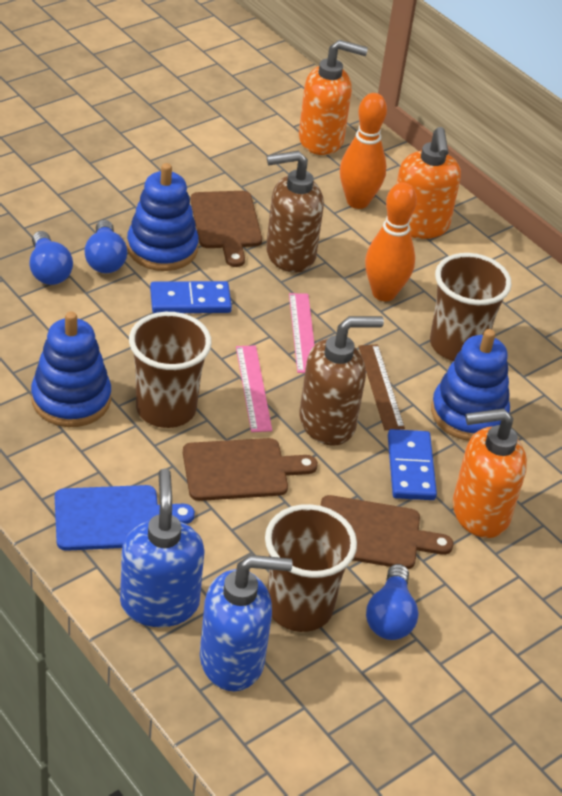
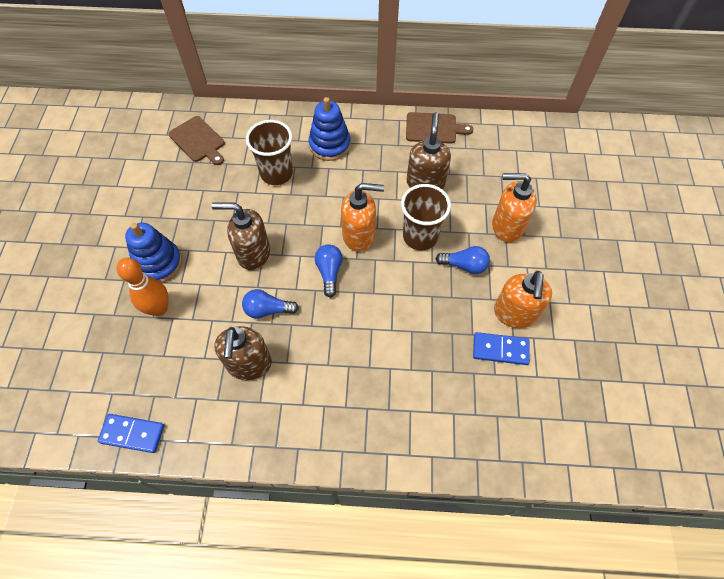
blue cutting board: 1 -> 0
blue soap dispenser: 2 -> 0
blue stacking toy: 3 -> 2
brown cup: 3 -> 2
brown cutting board: 3 -> 2
brown ruler: 1 -> 0
brown soap dispenser: 2 -> 3
orange bowling pin: 2 -> 1
pink ruler: 2 -> 0

